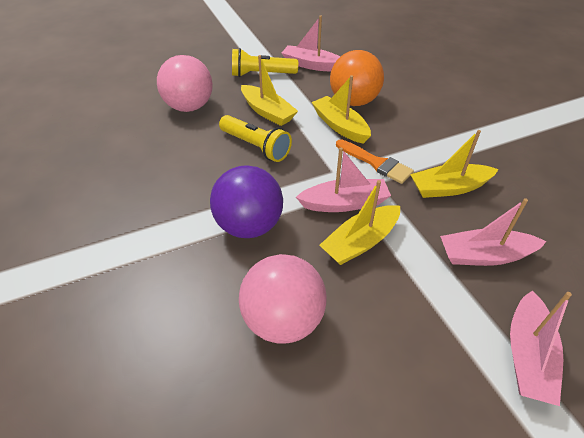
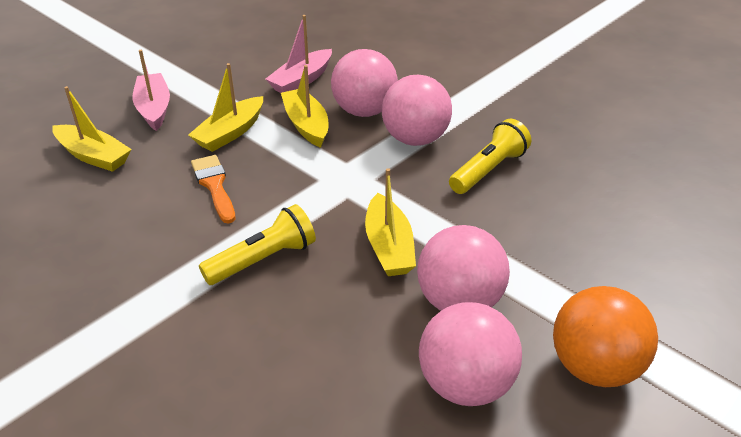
pink ball: 2 -> 4
pink boat: 4 -> 2
purple ball: 1 -> 0

